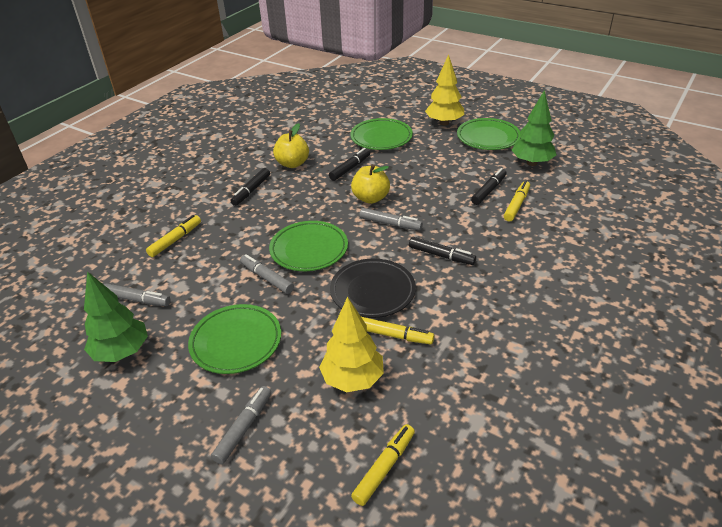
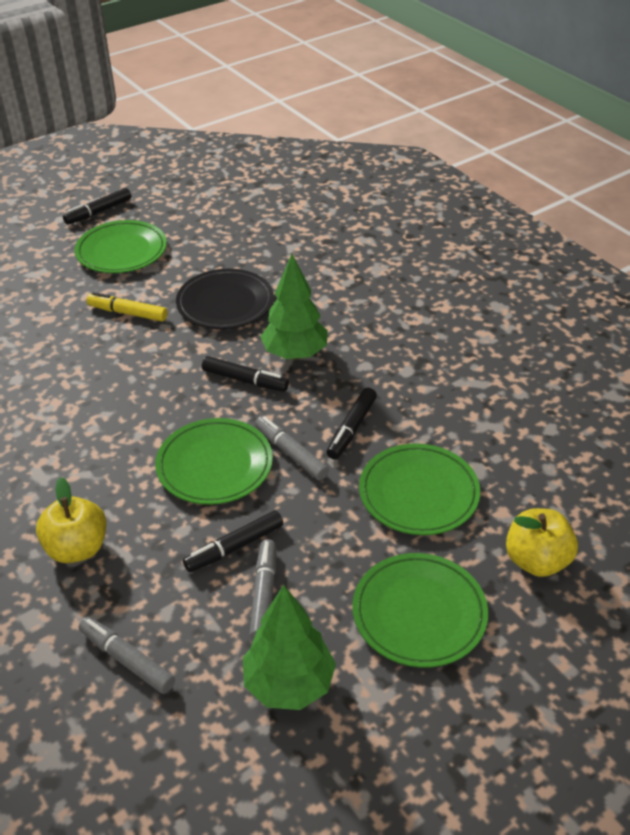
grey marker: 4 -> 3
yellow marker: 4 -> 1
yellow tree: 2 -> 0

